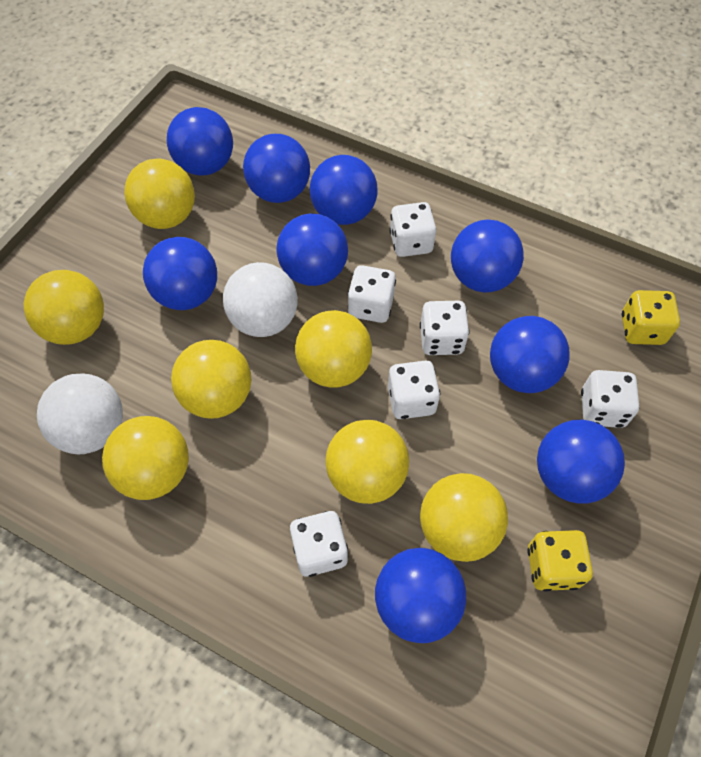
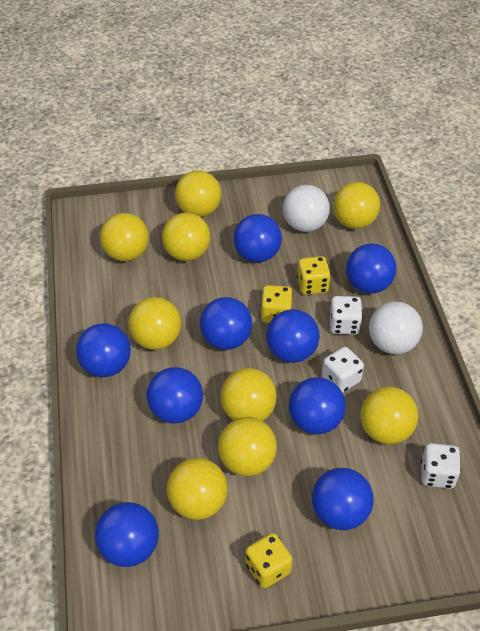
white dice: 6 -> 3
yellow ball: 7 -> 9
yellow dice: 2 -> 3

